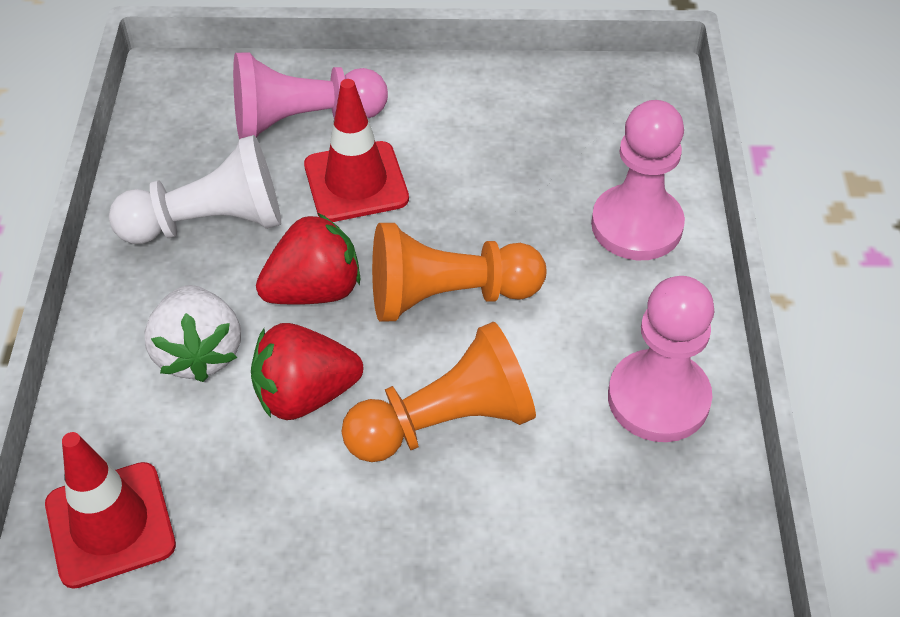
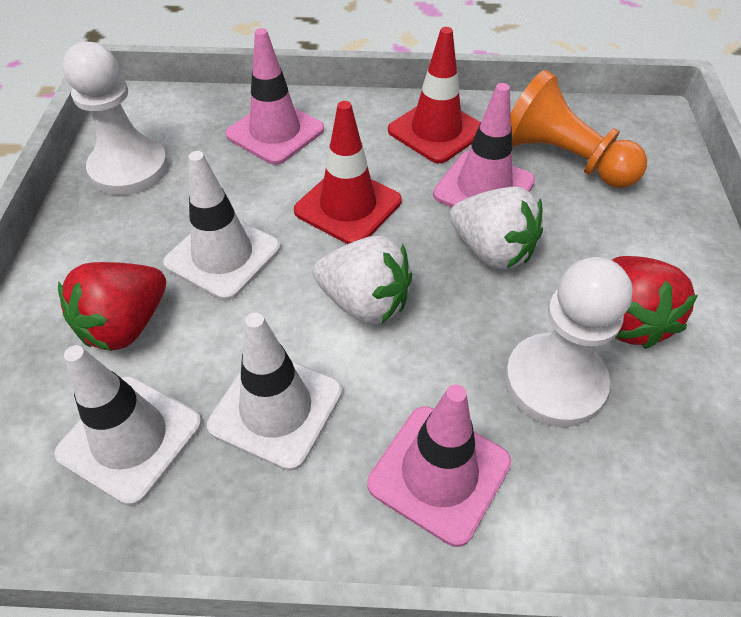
orange pawn: 2 -> 1
pink pawn: 3 -> 0
pink traffic cone: 0 -> 3
white pawn: 1 -> 2
white strawberry: 1 -> 2
white traffic cone: 0 -> 3

